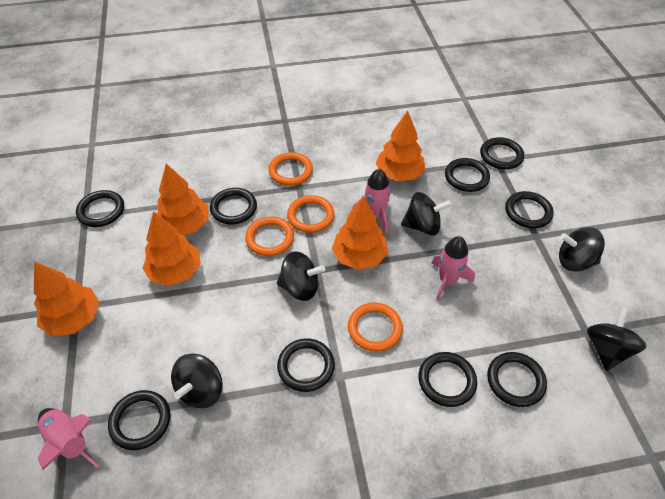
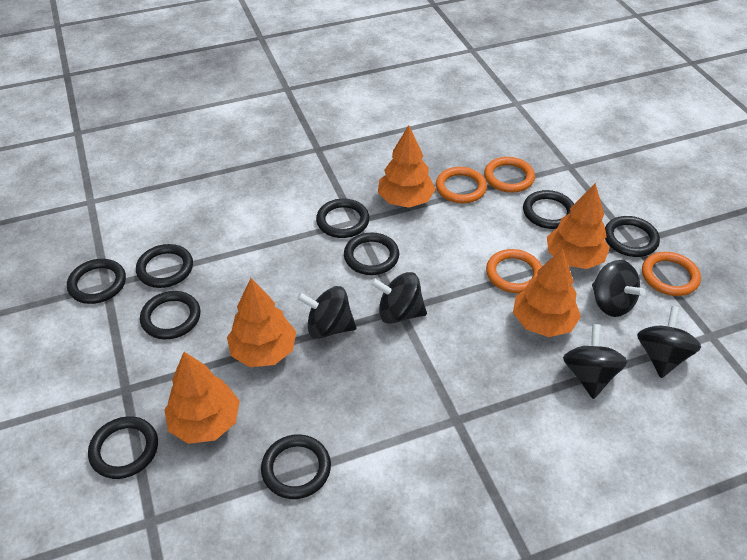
pink rocket: 3 -> 0

